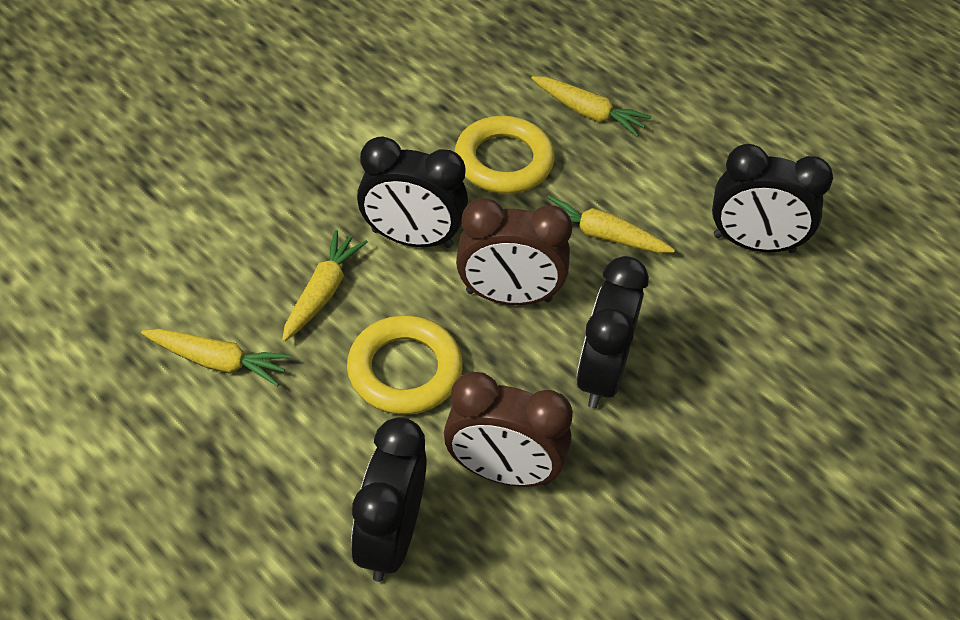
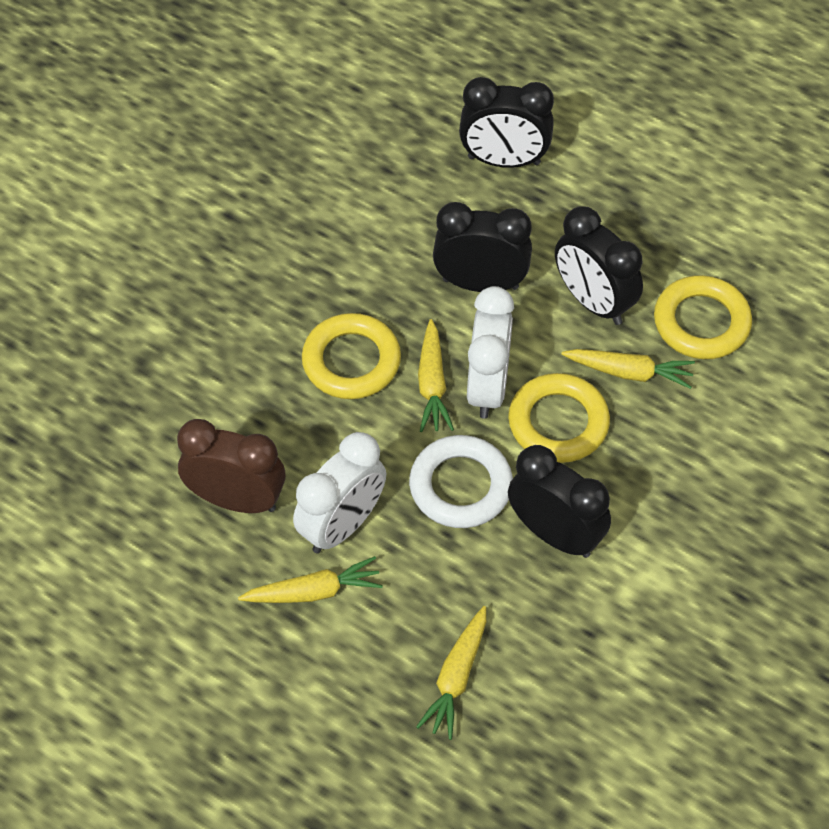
brown clock: 2 -> 1
white clock: 0 -> 2
white ring: 0 -> 1
yellow ring: 2 -> 3

